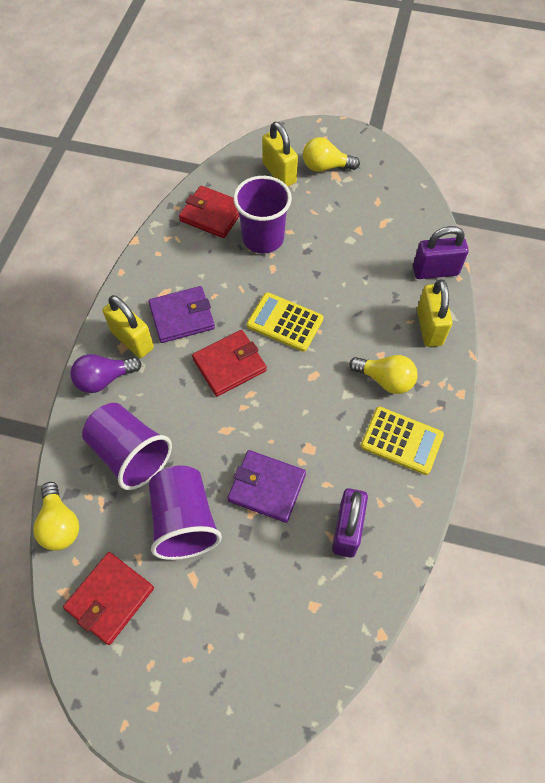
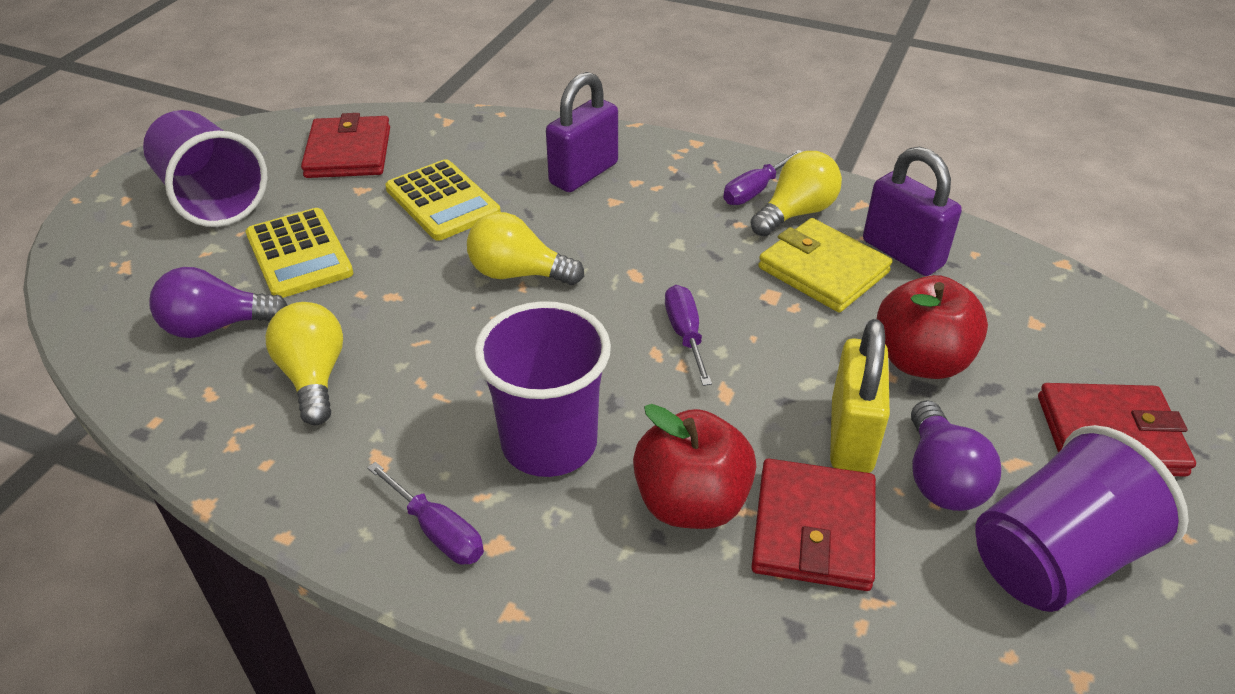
purple light bulb: 1 -> 2
purple screwdriver: 0 -> 3
purple wallet: 2 -> 0
red apple: 0 -> 2
yellow padlock: 3 -> 1
yellow wallet: 0 -> 1

